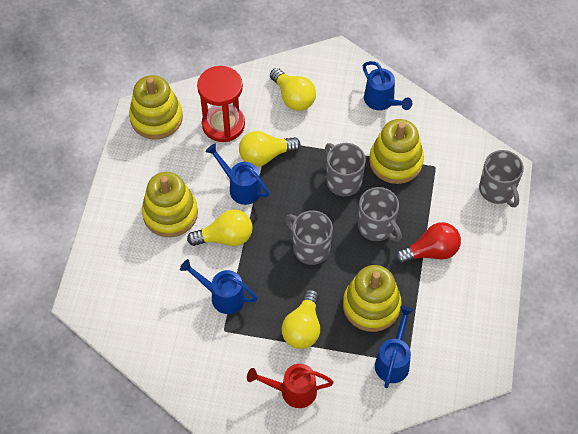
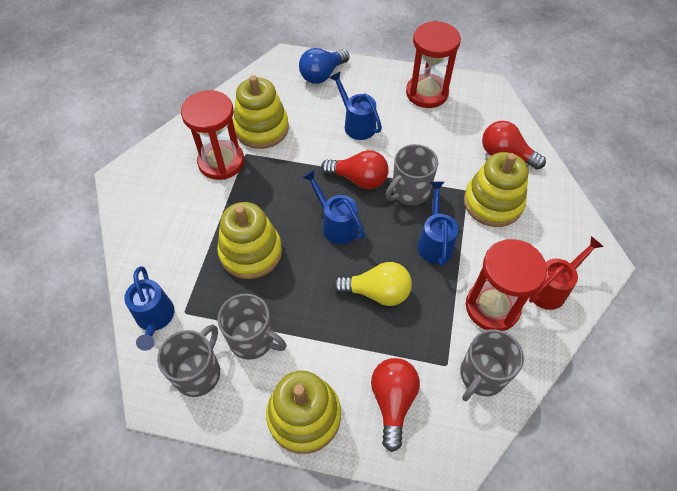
blue light bulb: 0 -> 1
red hourglass: 1 -> 3
red light bulb: 1 -> 3
yellow light bulb: 4 -> 1

